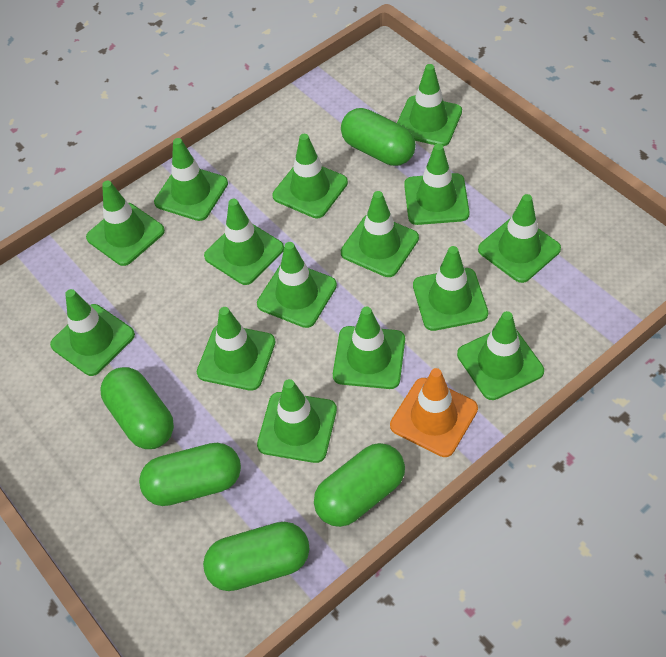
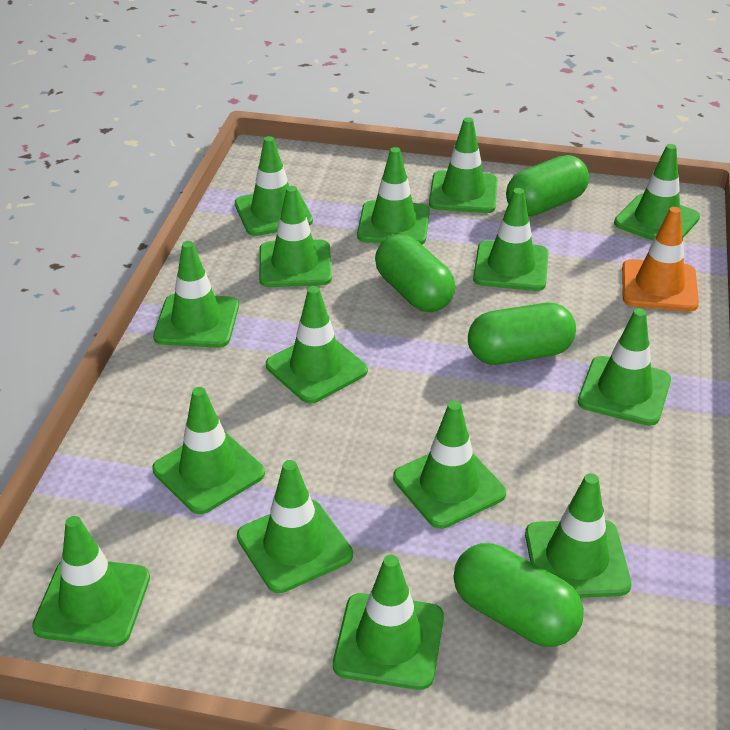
green capsule: 5 -> 4

